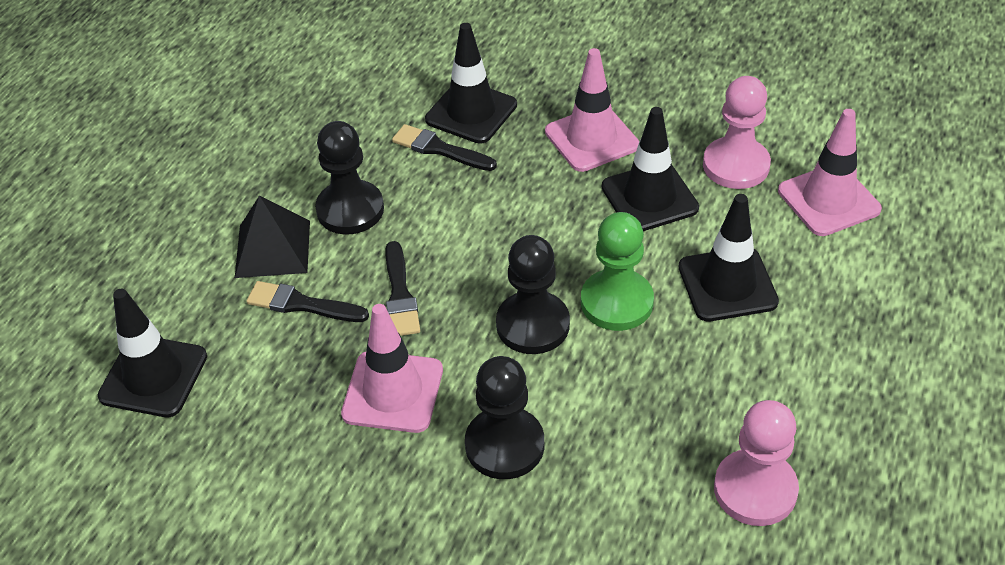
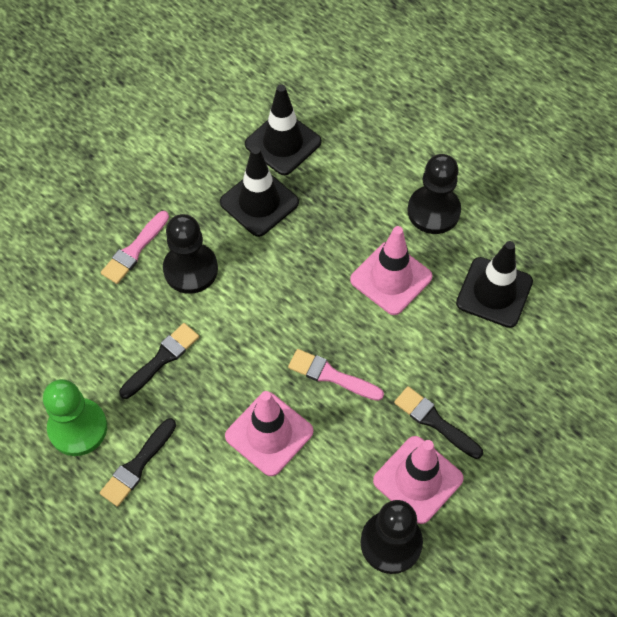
black pyramid: 1 -> 0
black traffic cone: 4 -> 3
pink brush: 0 -> 2
pink pawn: 2 -> 0

